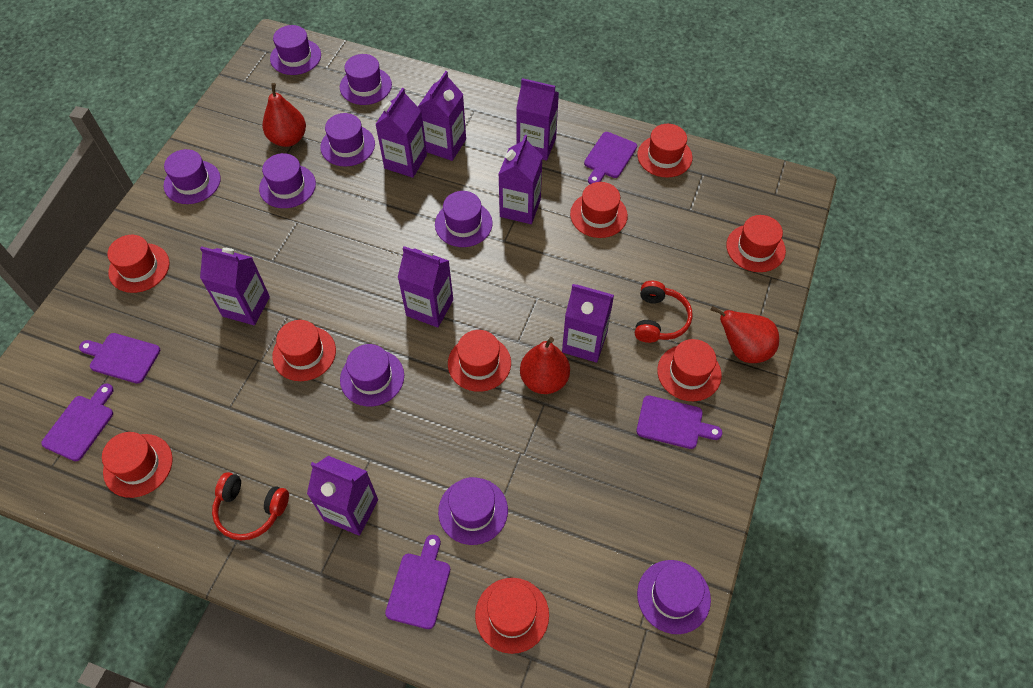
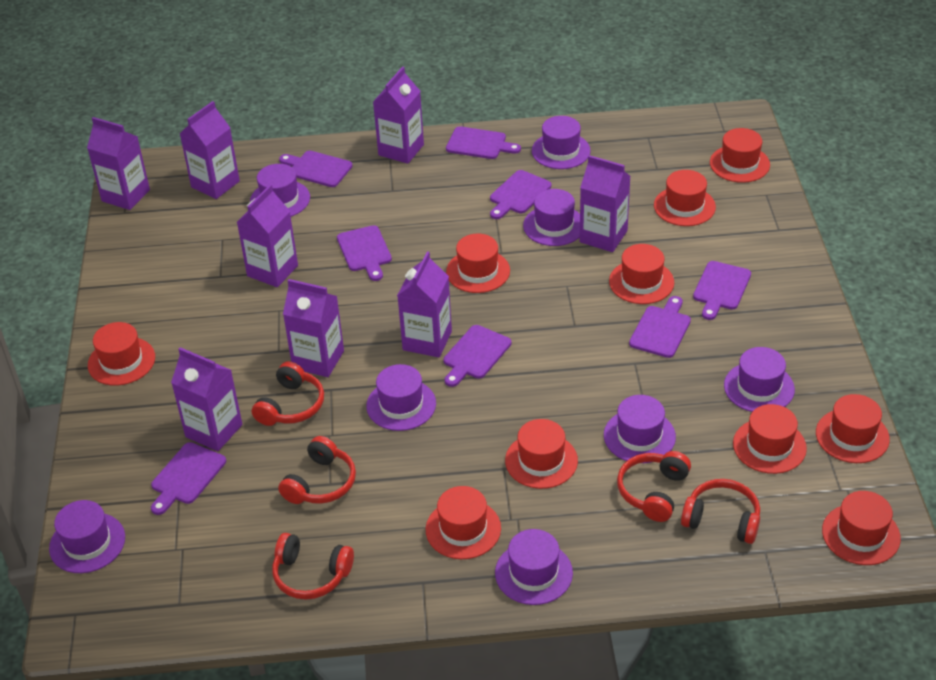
purple cutting board: 5 -> 8
purple hat: 9 -> 8
red hat: 9 -> 10
red headphones: 2 -> 5
red pear: 3 -> 0

